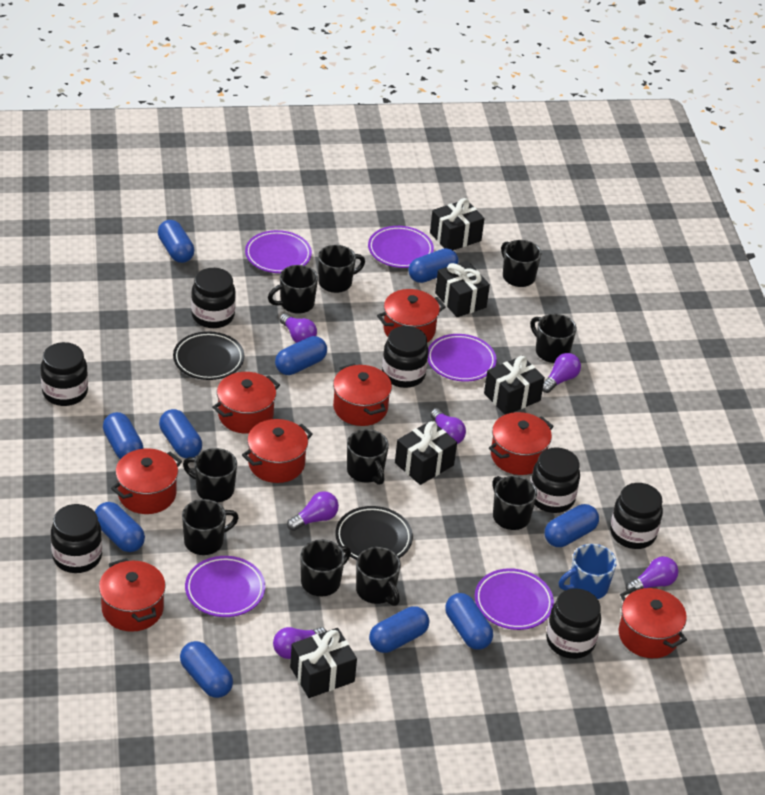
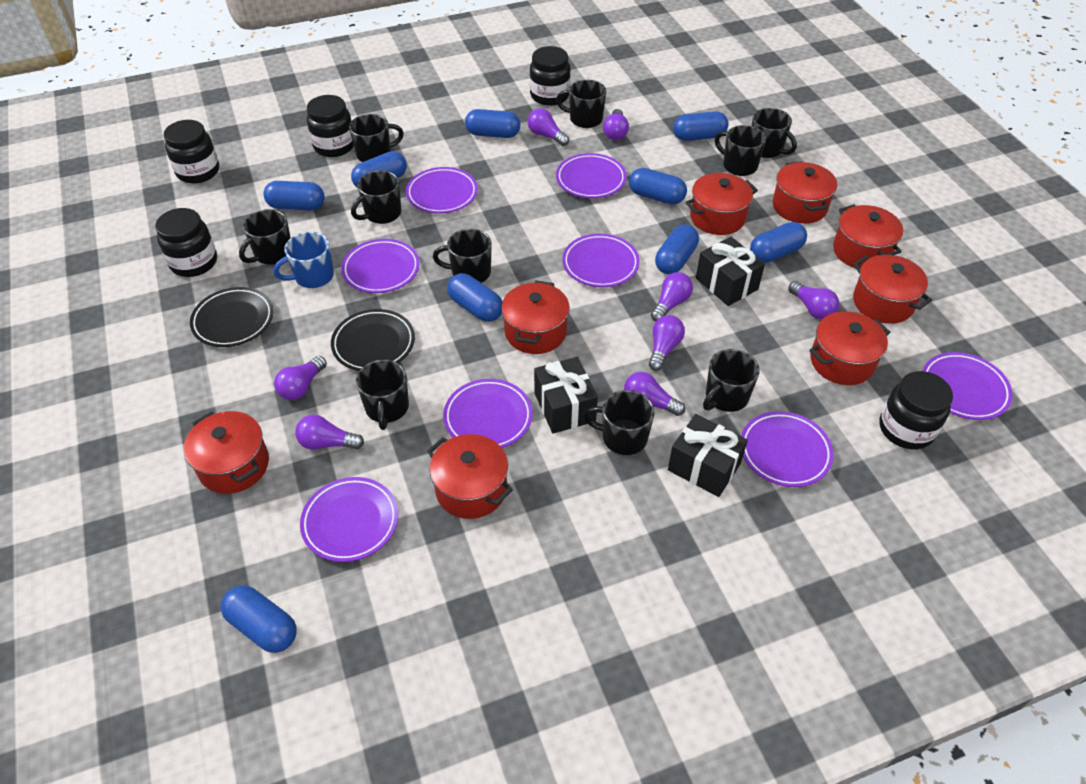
black gift: 5 -> 3
black jar: 7 -> 5
blue capsule: 10 -> 9
purple light bulb: 6 -> 8
purple plate: 5 -> 8

